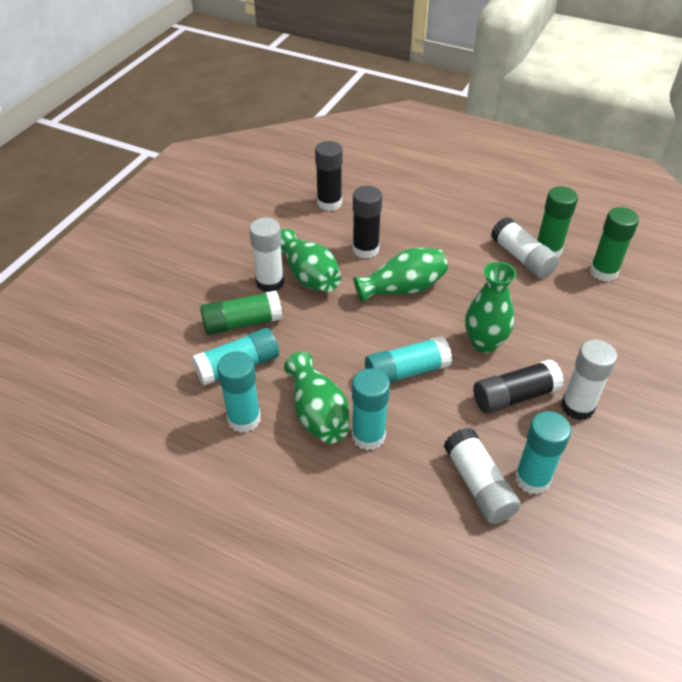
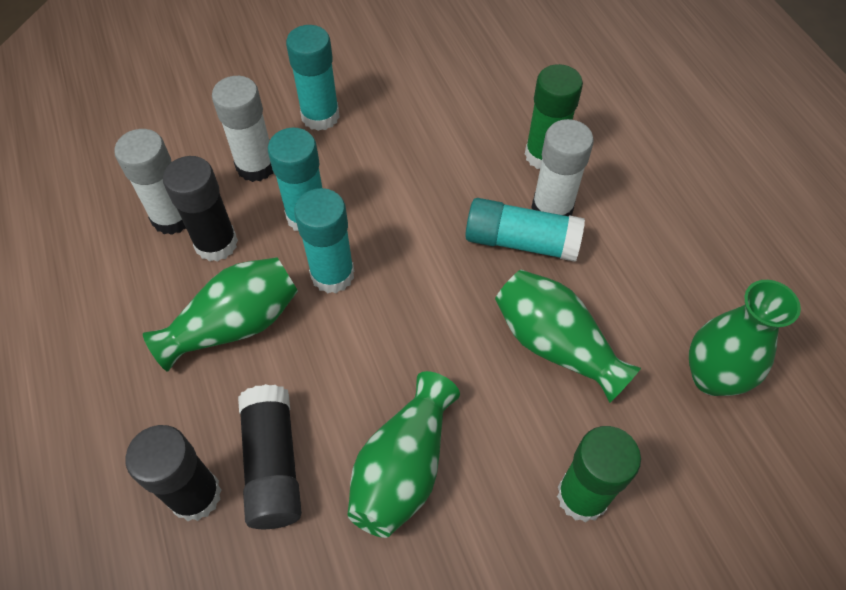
green glue stick: 3 -> 2
turquoise glue stick: 5 -> 4
white glue stick: 4 -> 3

